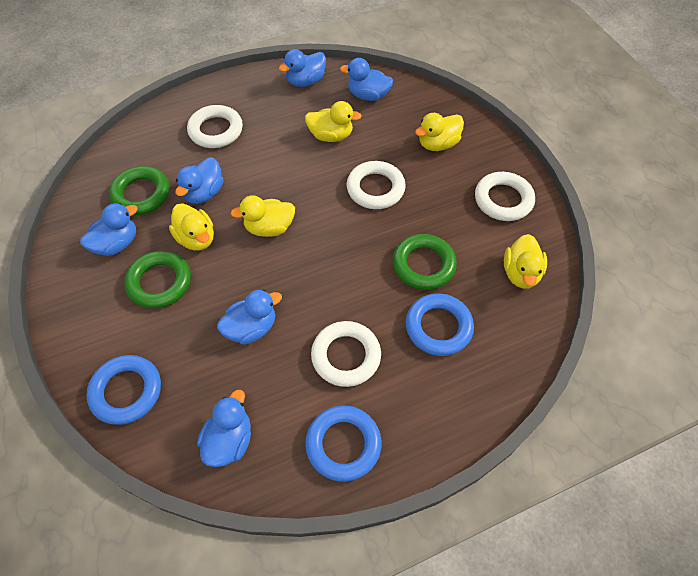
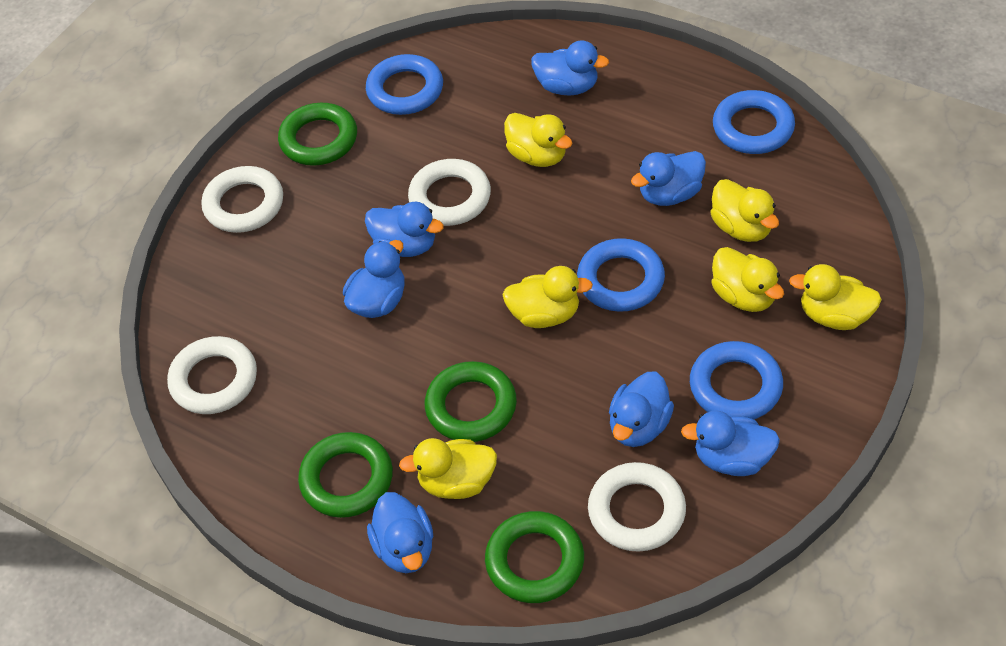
blue duck: 6 -> 7
blue ring: 3 -> 4
green ring: 3 -> 4
yellow duck: 5 -> 6

